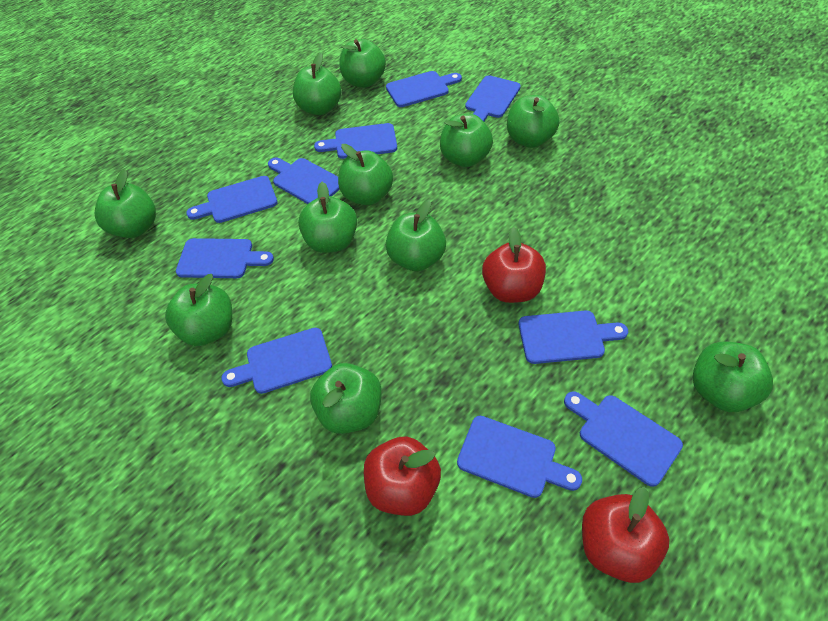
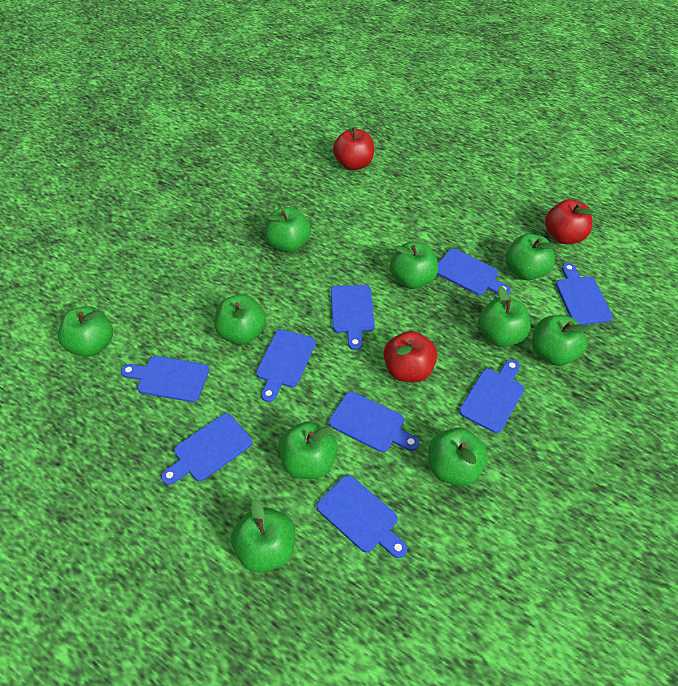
blue cutting board: 10 -> 9
green apple: 11 -> 10

